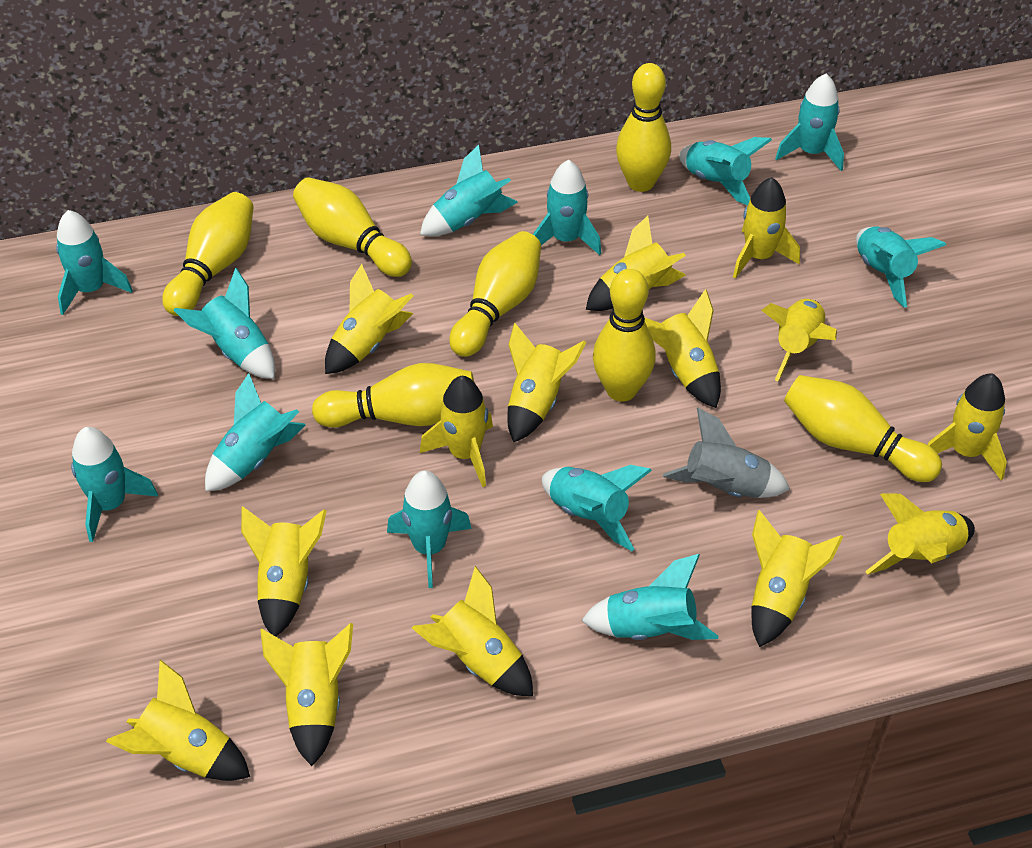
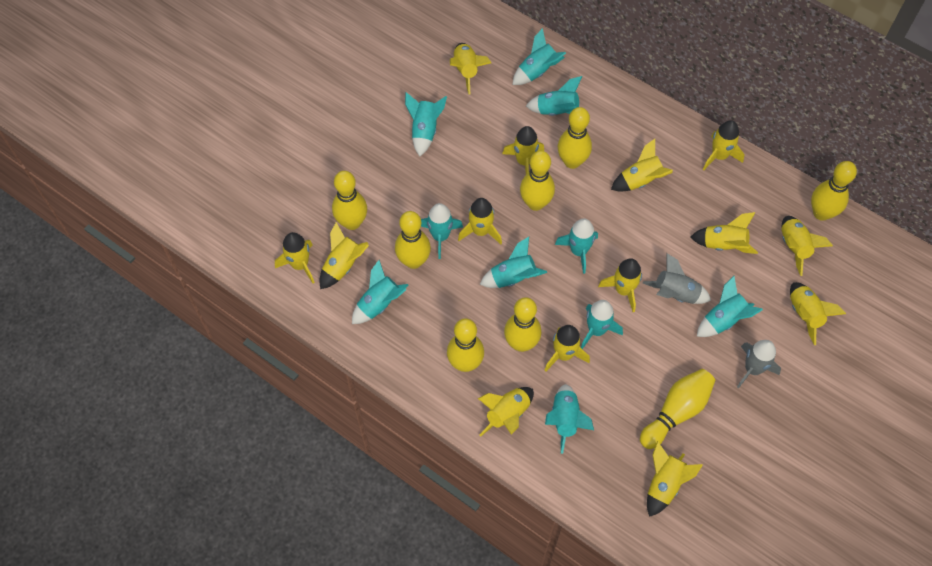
grey rocket: 1 -> 2
turquoise rocket: 12 -> 10
yellow bowling pin: 7 -> 8

